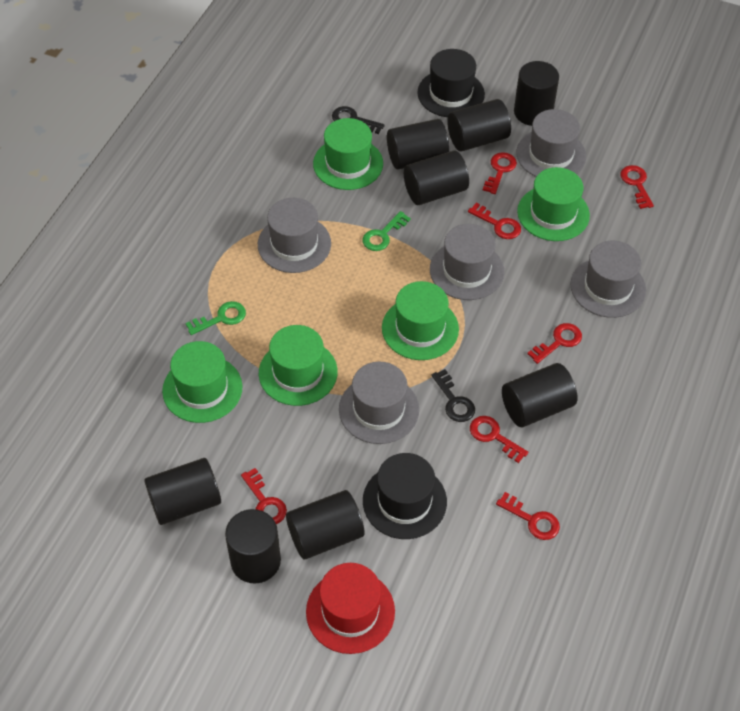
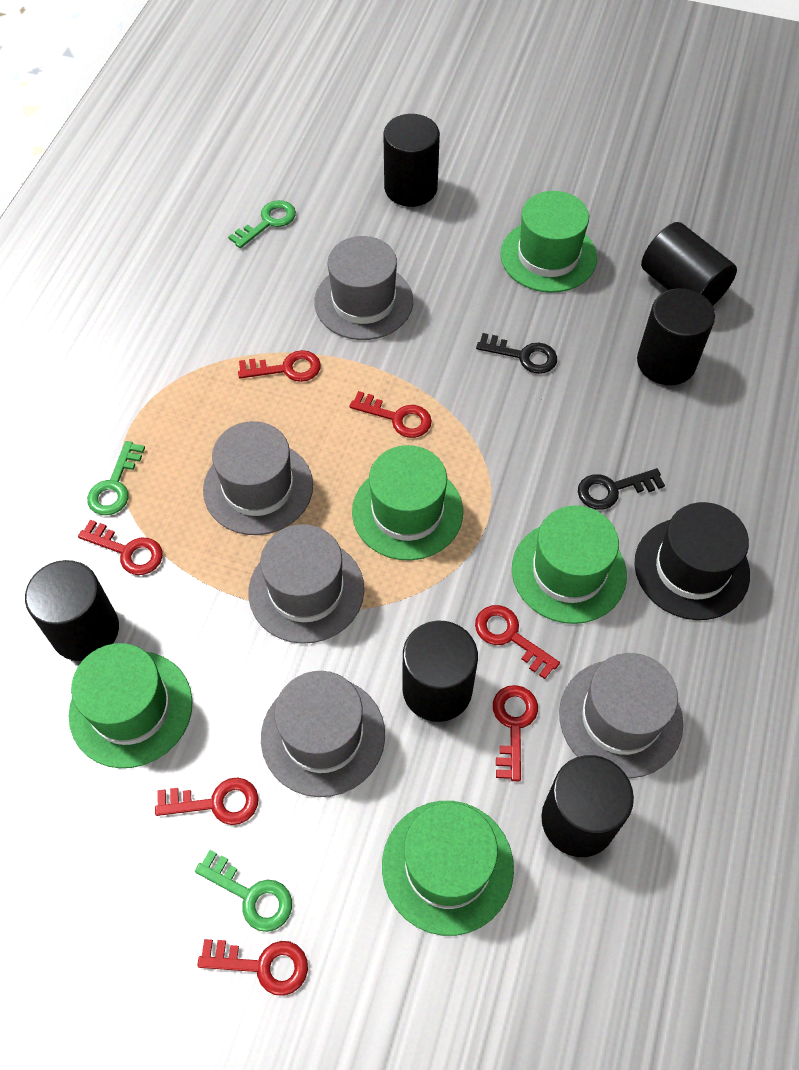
black cylinder: 8 -> 6
black hat: 2 -> 1
green key: 2 -> 3
red hat: 1 -> 0

